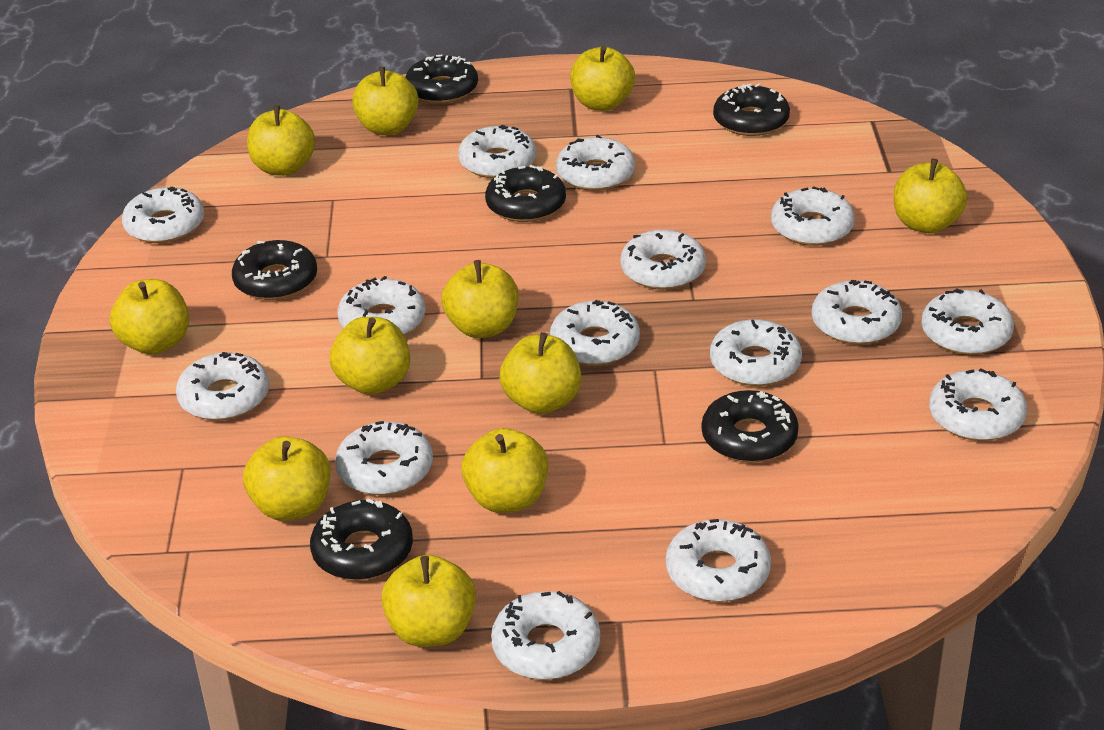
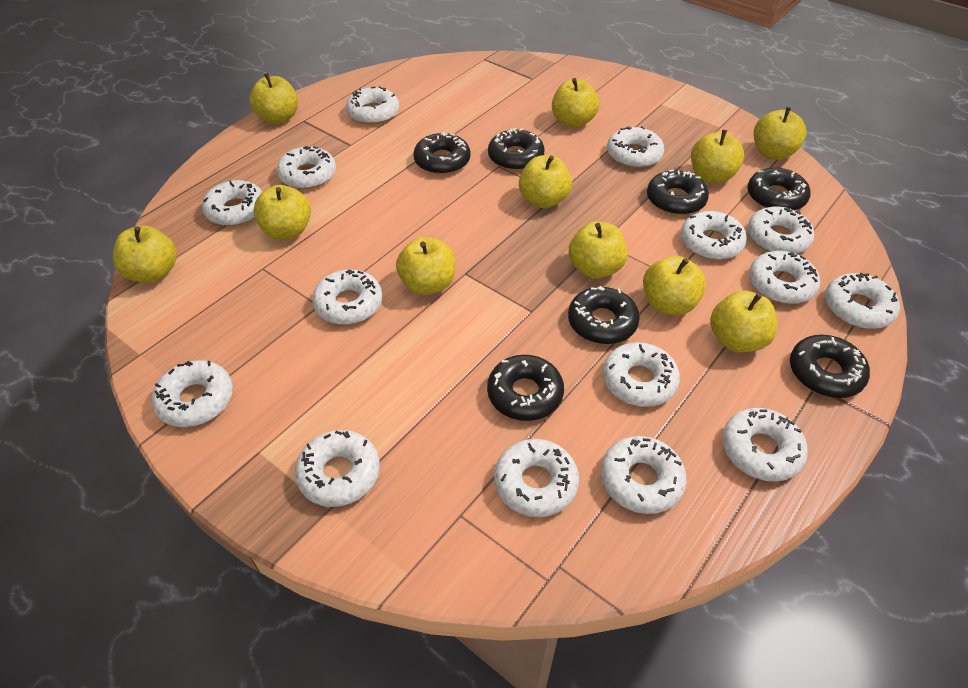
black donut: 6 -> 7

